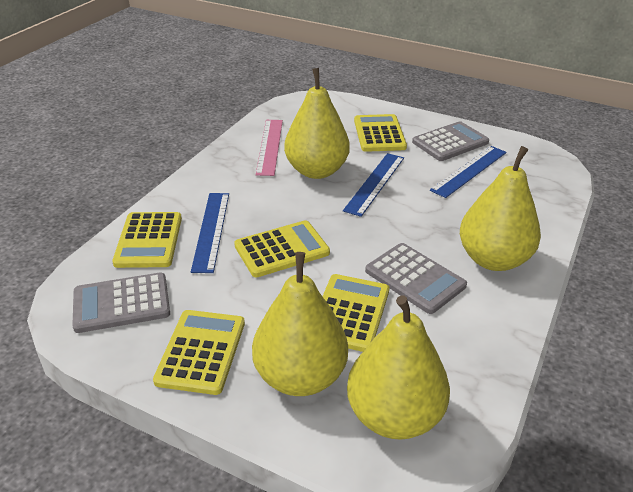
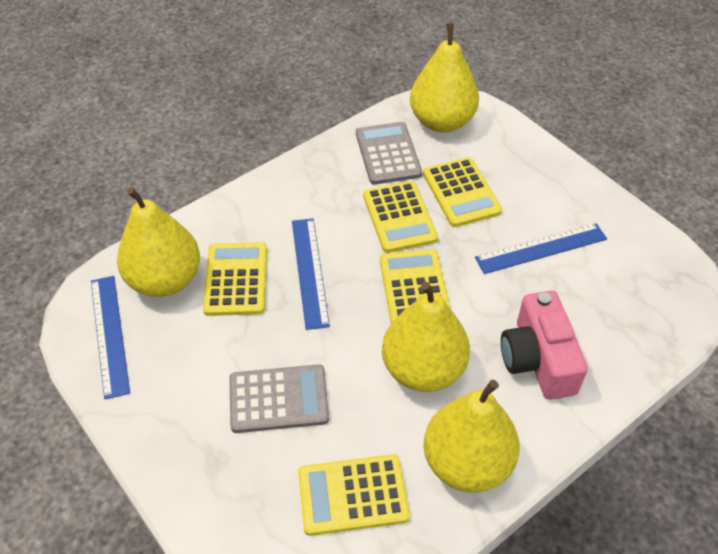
grey calculator: 3 -> 2
pink camera: 0 -> 1
pink ruler: 1 -> 0

